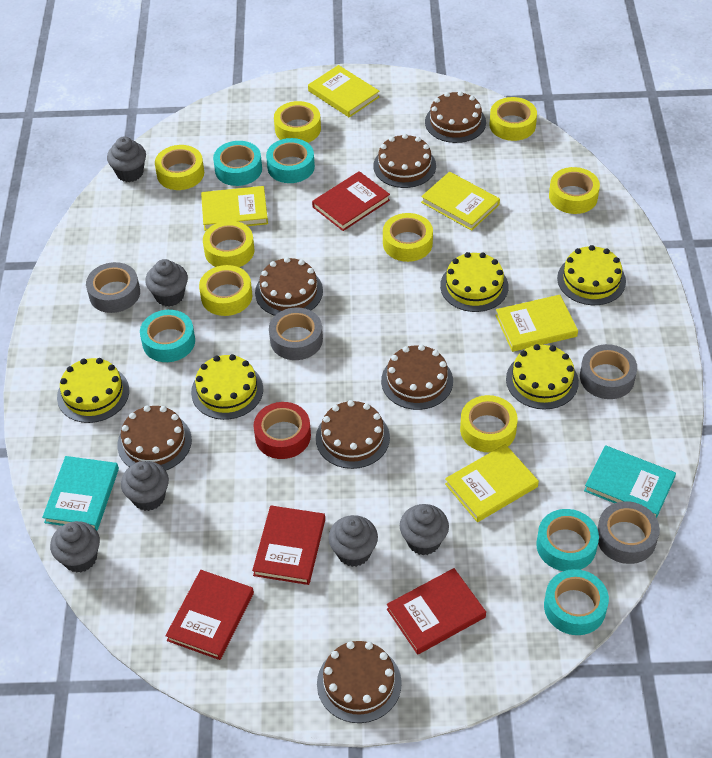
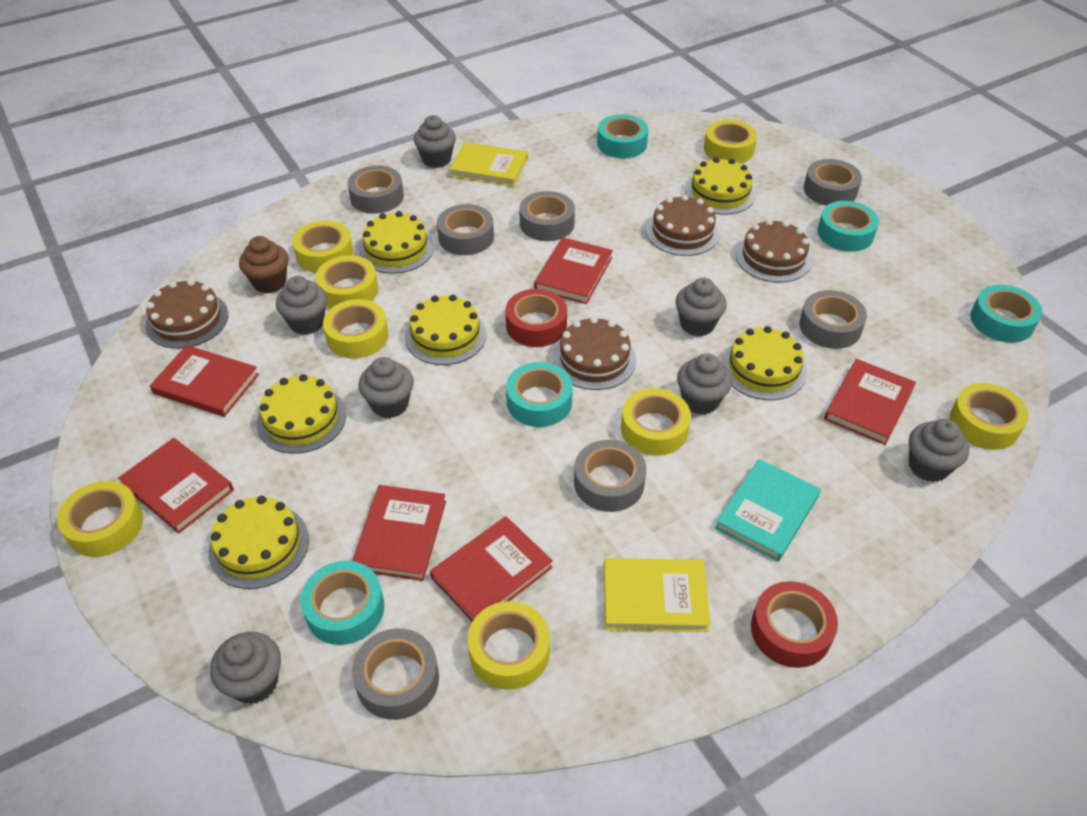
brown cake: 7 -> 4
brown cupcake: 0 -> 1
grey cupcake: 6 -> 7
grey tape: 4 -> 7
red book: 4 -> 6
red tape: 1 -> 2
turquoise book: 2 -> 1
yellow book: 5 -> 2
yellow cake: 5 -> 6

